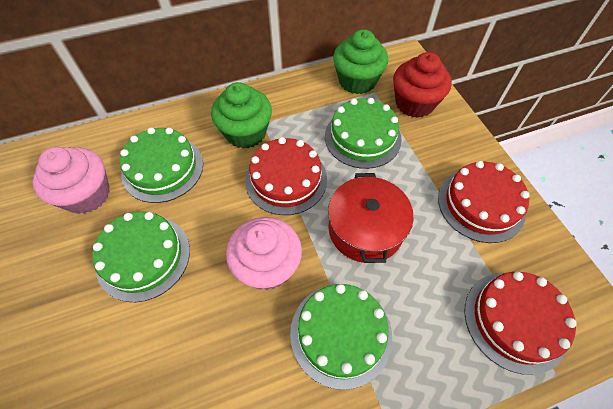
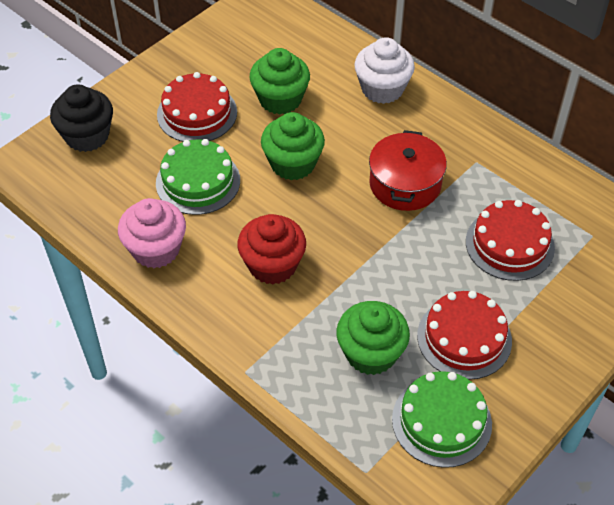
black cupcake: 0 -> 1
green cake: 4 -> 2
green cupcake: 2 -> 3
pink cupcake: 2 -> 1
white cupcake: 0 -> 1

